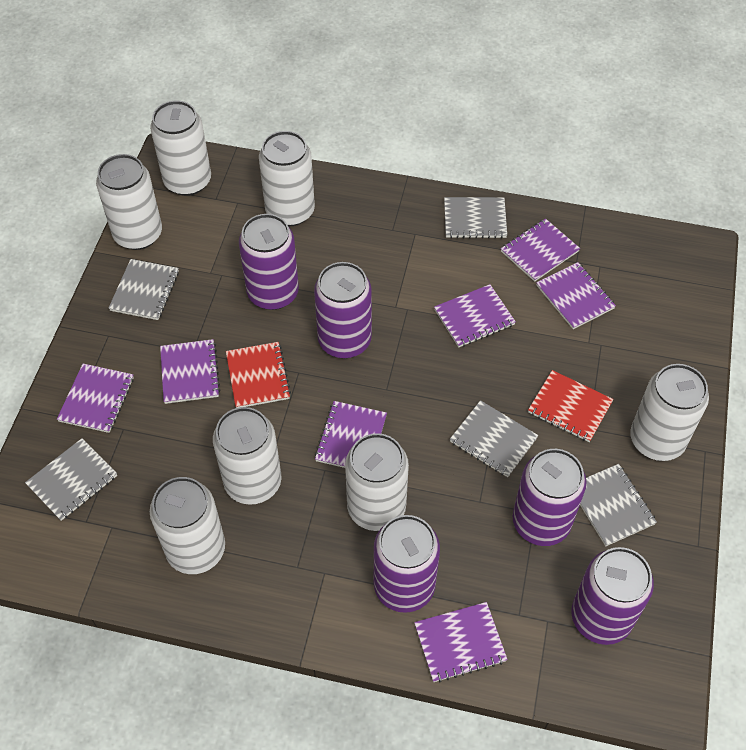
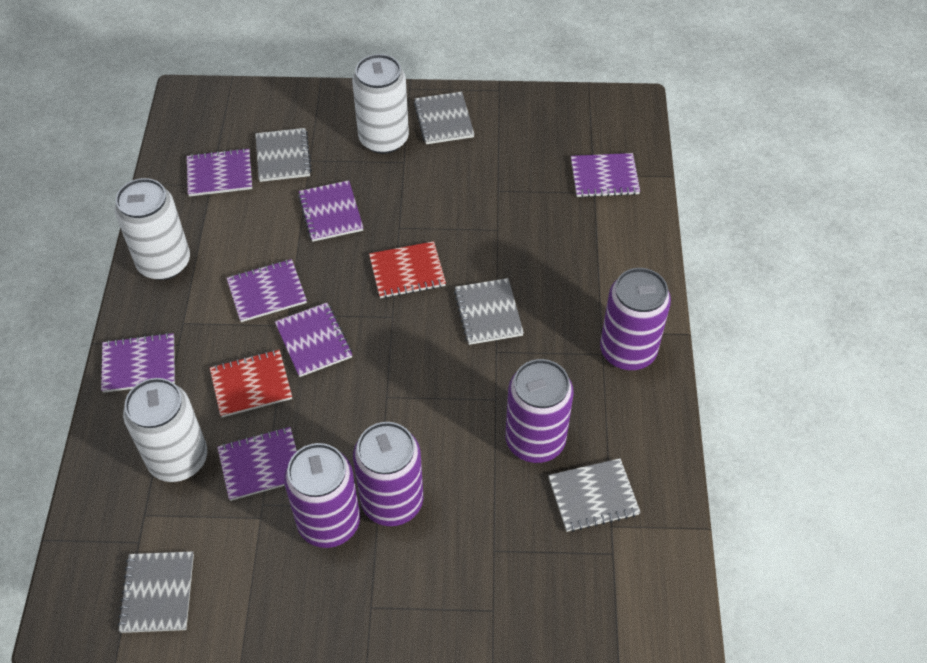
purple can: 5 -> 4
white can: 7 -> 3

